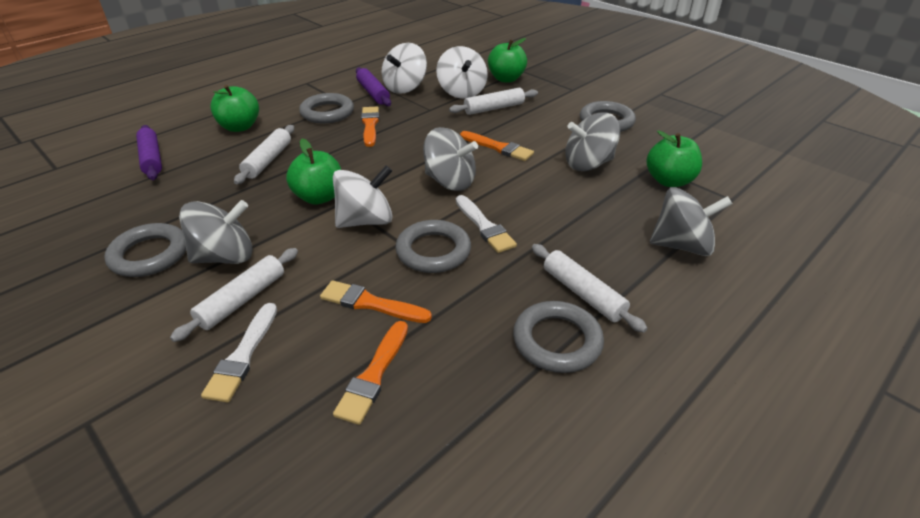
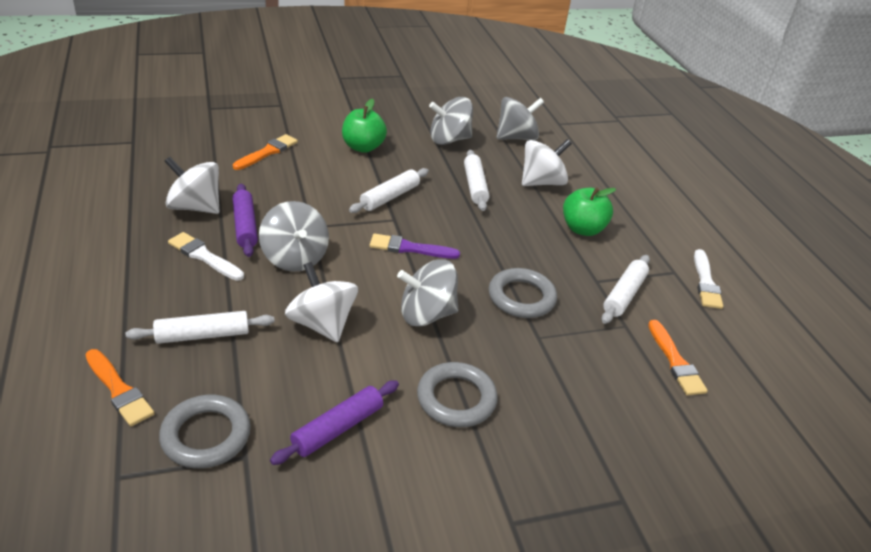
green apple: 4 -> 2
grey ring: 5 -> 3
orange brush: 4 -> 3
purple brush: 0 -> 1

